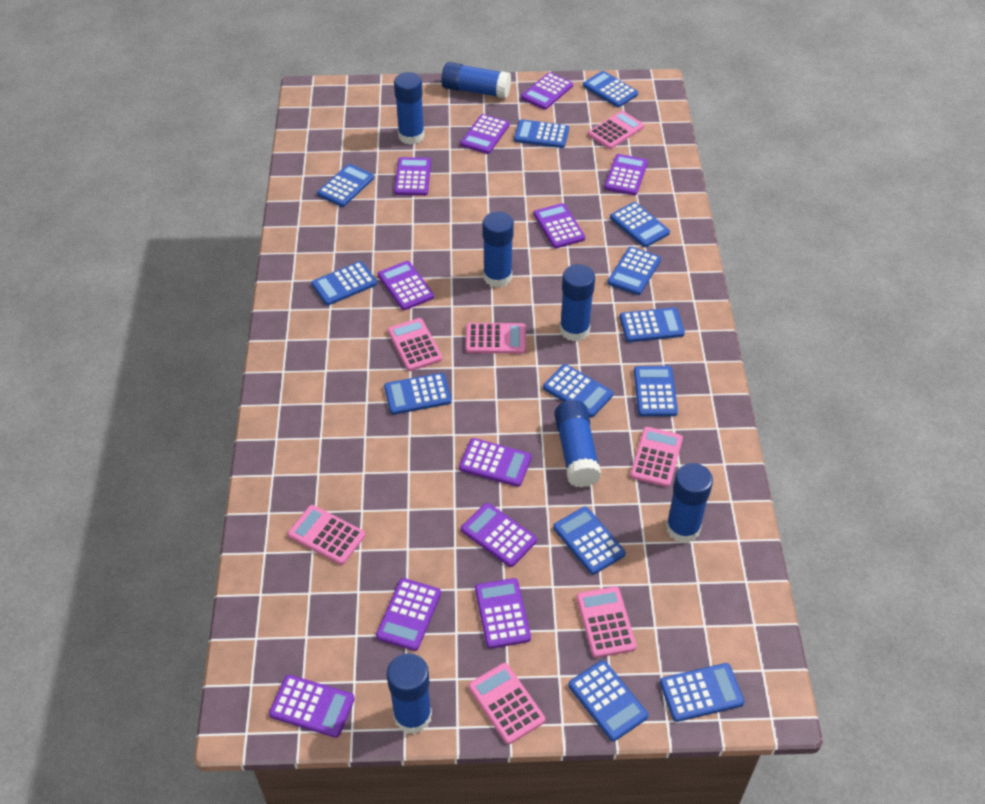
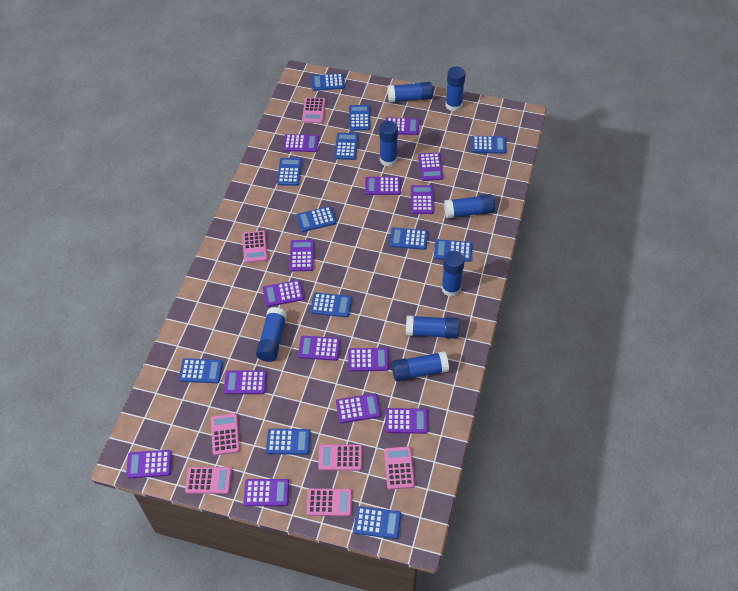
blue calculator: 13 -> 12
blue glue stick: 7 -> 8
purple calculator: 11 -> 14

